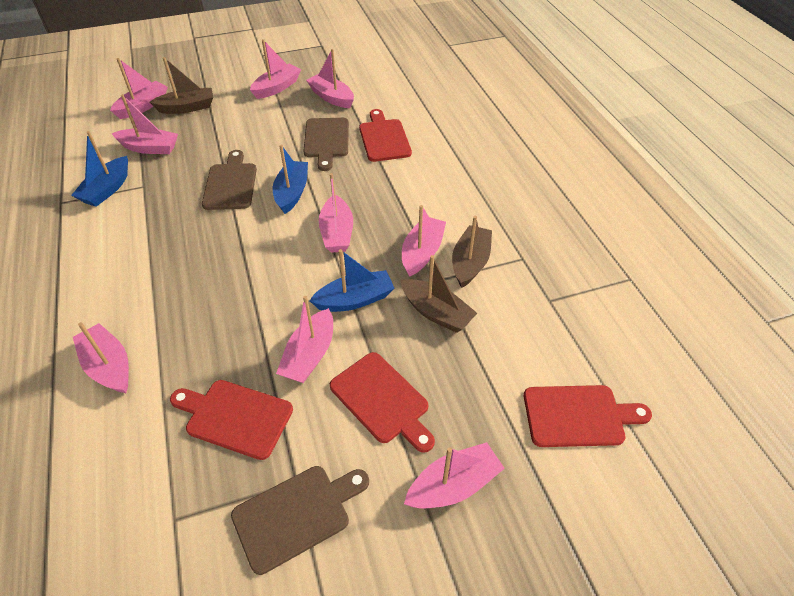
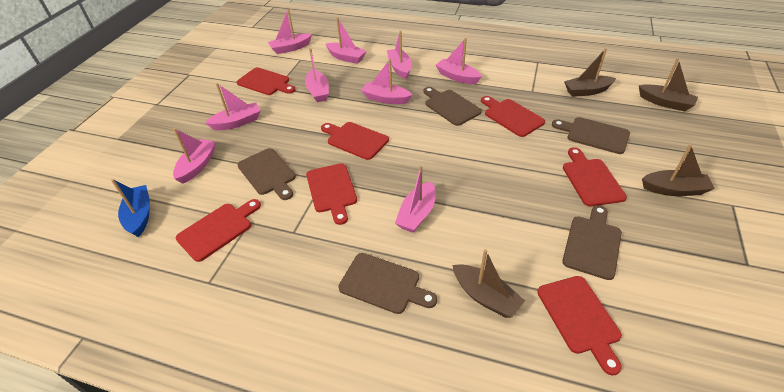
blue boat: 3 -> 1
brown boat: 3 -> 4
brown cutting board: 3 -> 5
red cutting board: 4 -> 7

